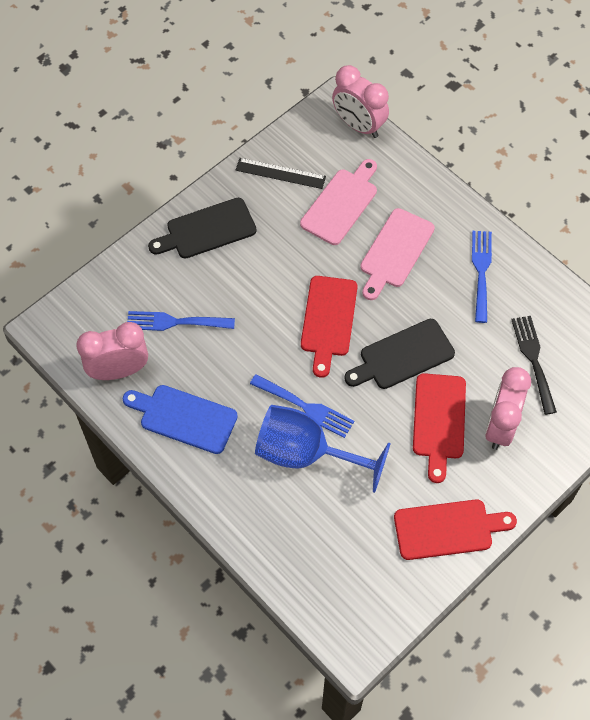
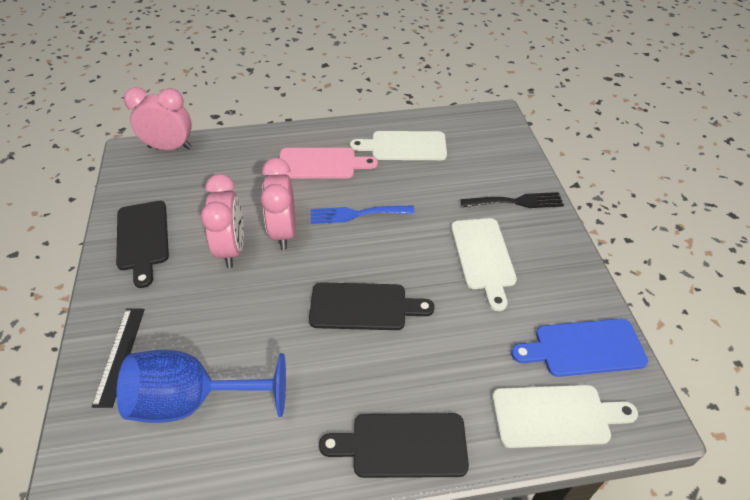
black cutting board: 2 -> 3
blue fork: 3 -> 1
pink cutting board: 2 -> 1
red cutting board: 3 -> 0
white cutting board: 0 -> 3

